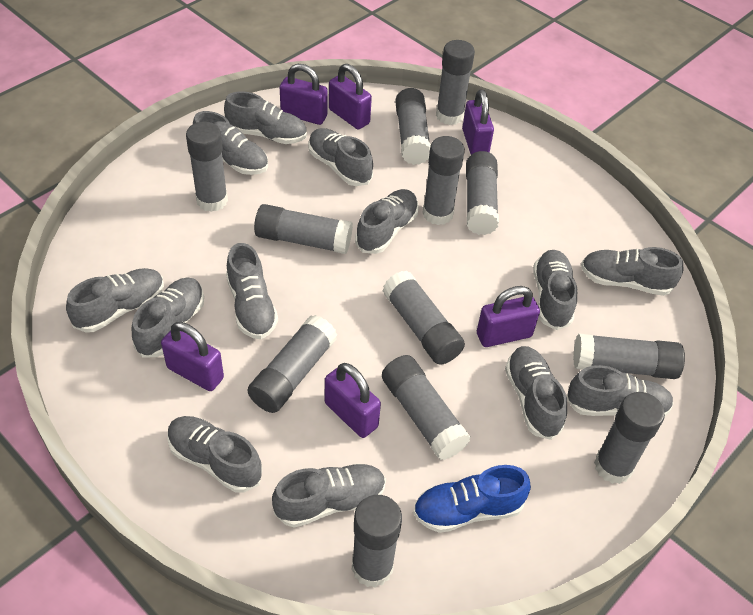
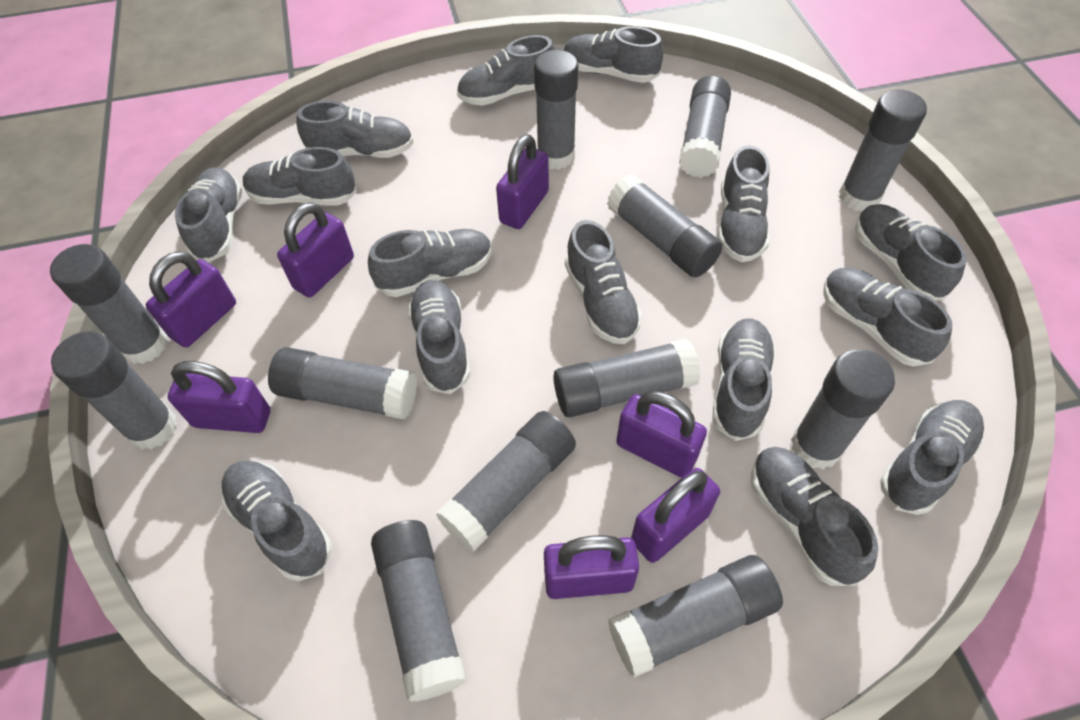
blue shoe: 1 -> 0
grey shoe: 13 -> 15
purple padlock: 6 -> 7

